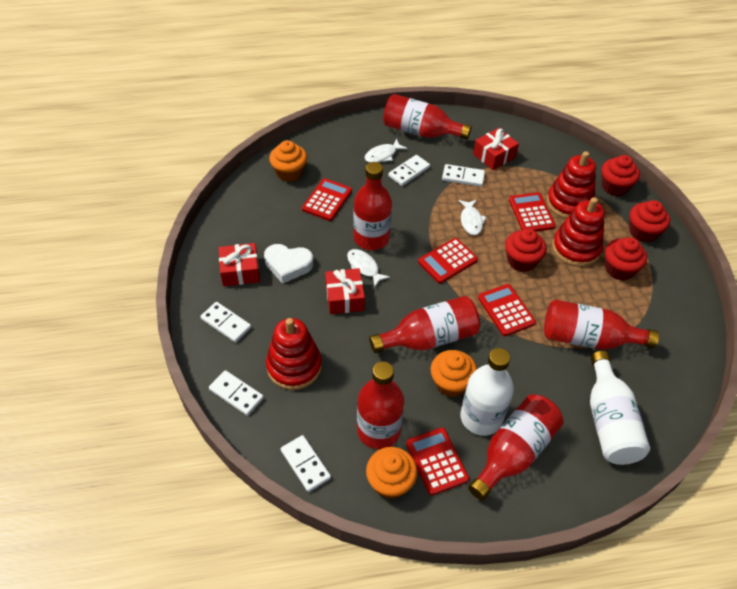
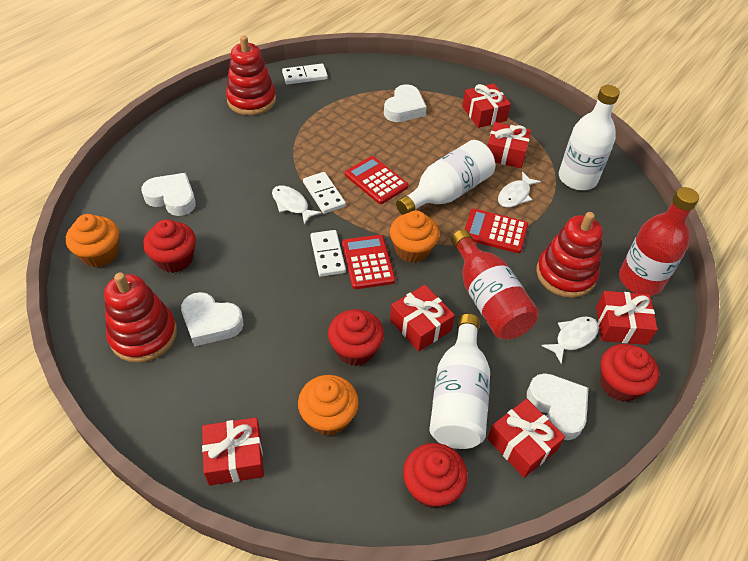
red bottle: 6 -> 2
red calculator: 5 -> 3
red gift: 3 -> 6
white bottle: 2 -> 3
white domino: 5 -> 3
white heart: 1 -> 4

